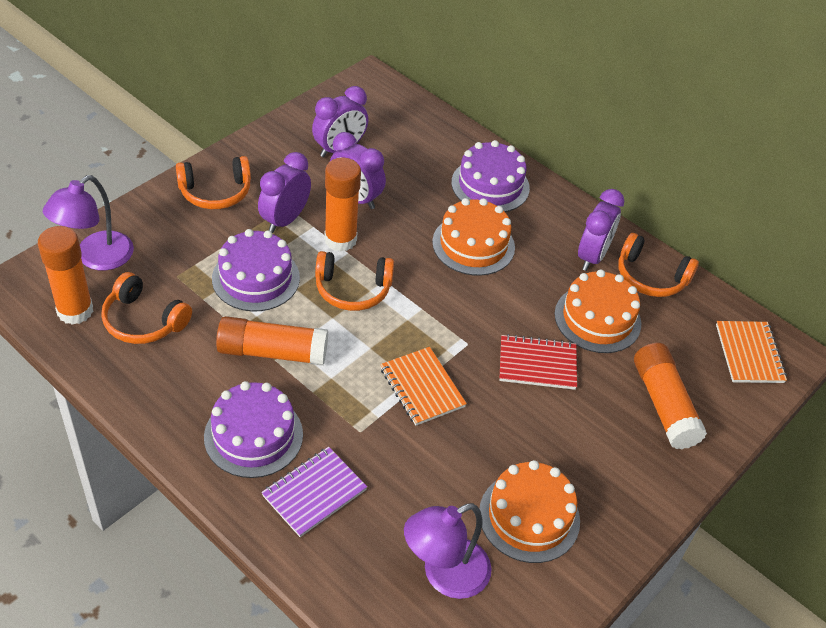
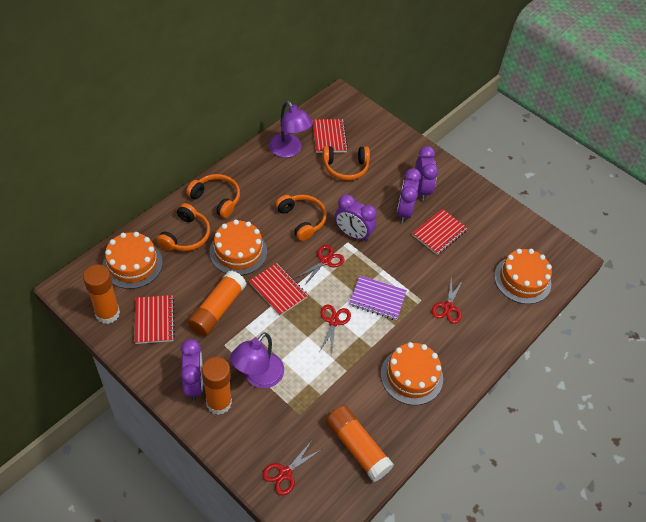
orange cake: 3 -> 4
orange notebook: 2 -> 0
purple cake: 3 -> 0
red notebook: 1 -> 4
red scissors: 0 -> 4

